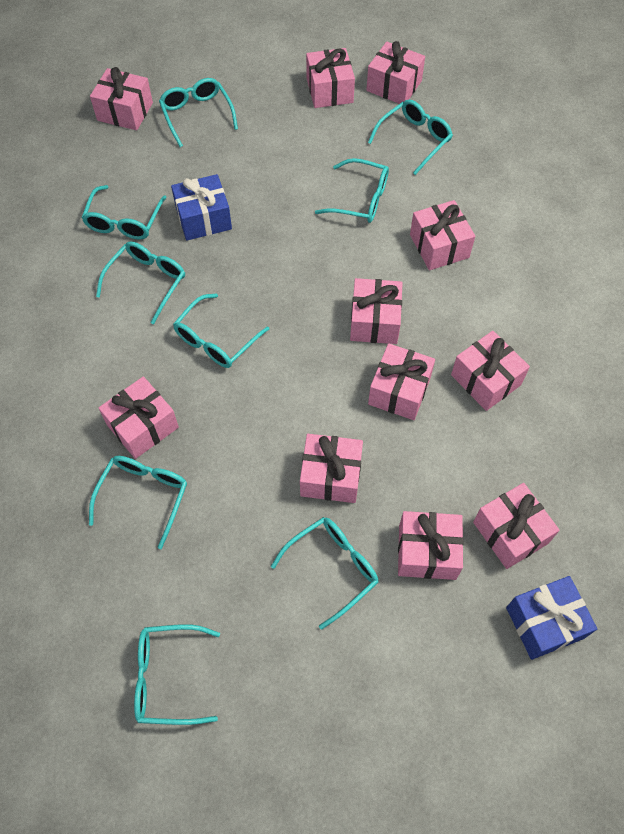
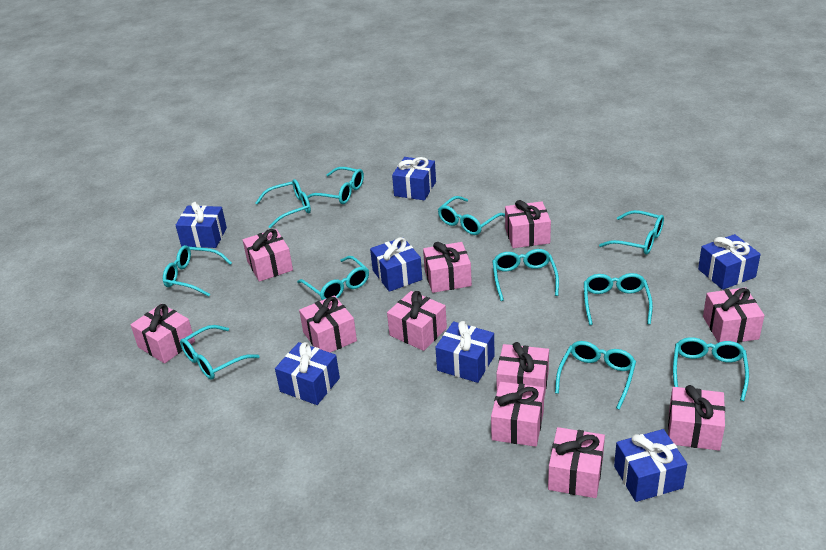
blue gift: 2 -> 7
turquoise glasses: 9 -> 11

